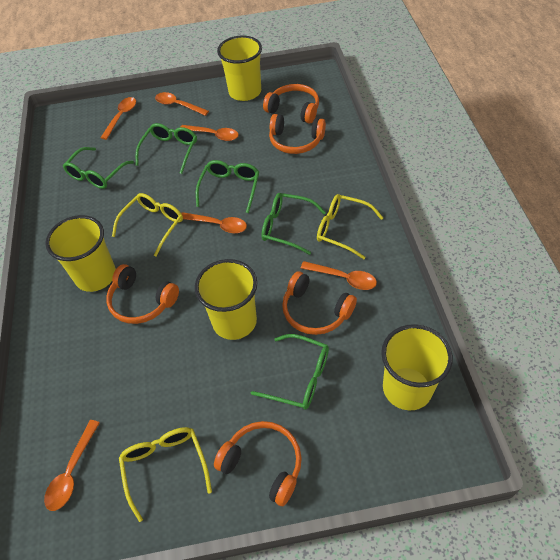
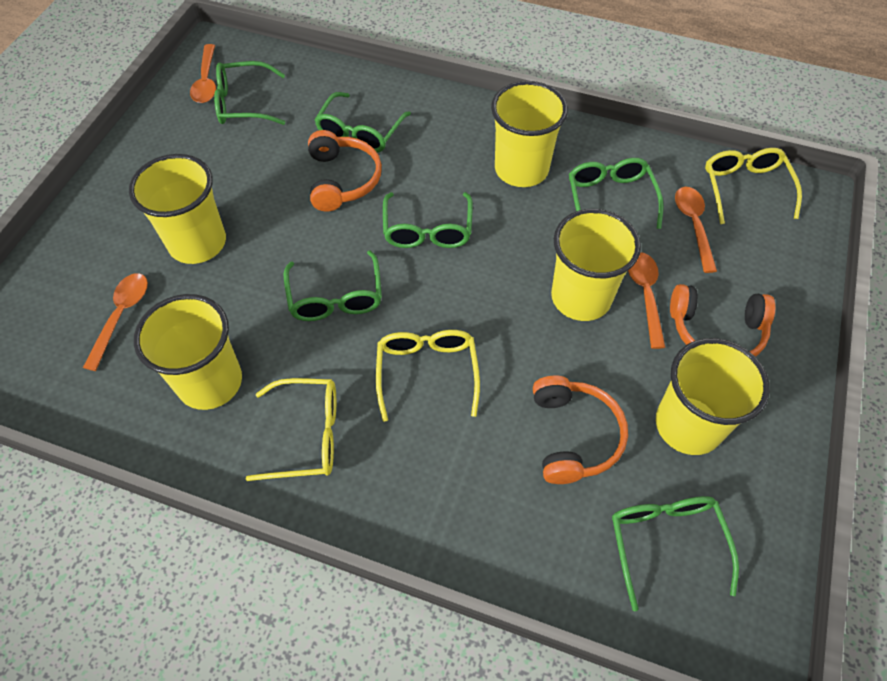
green glasses: 5 -> 6
orange headphones: 5 -> 3
orange spoon: 6 -> 4
yellow cup: 4 -> 5

